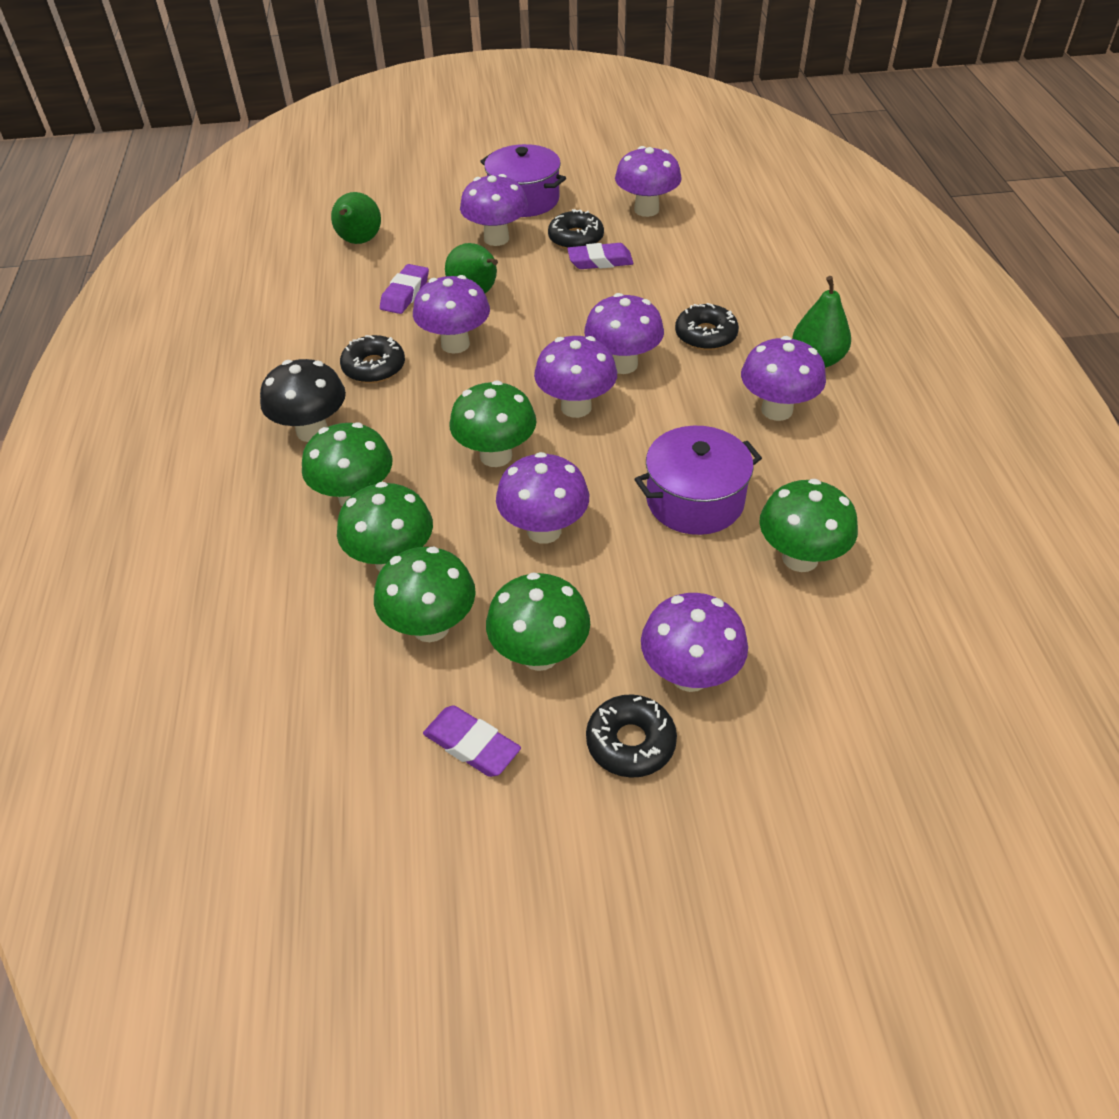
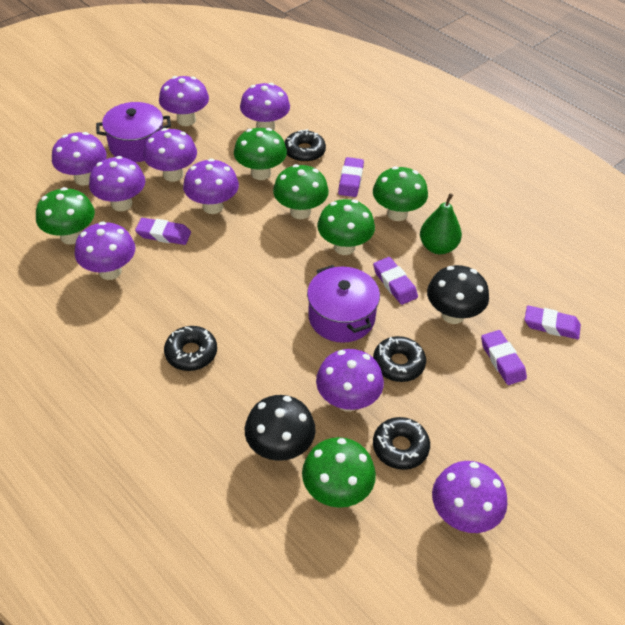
black mushroom: 1 -> 2
green pear: 3 -> 1
purple eraser: 3 -> 5
purple mushroom: 8 -> 9

